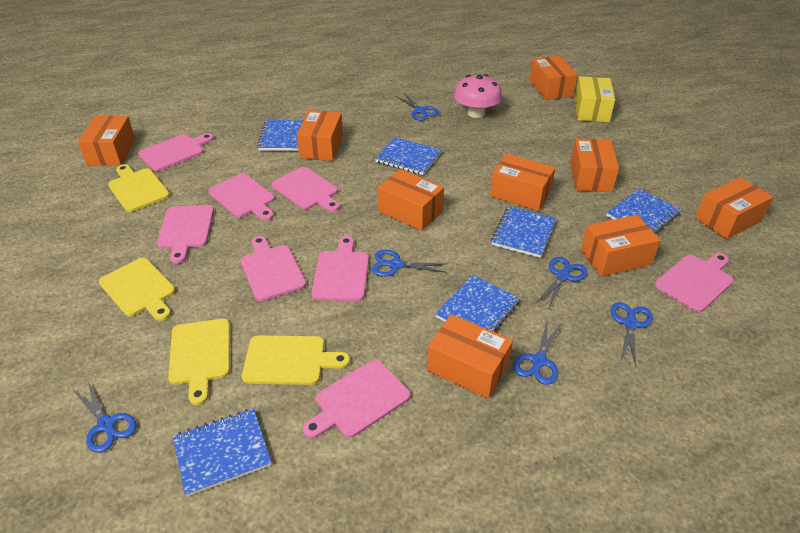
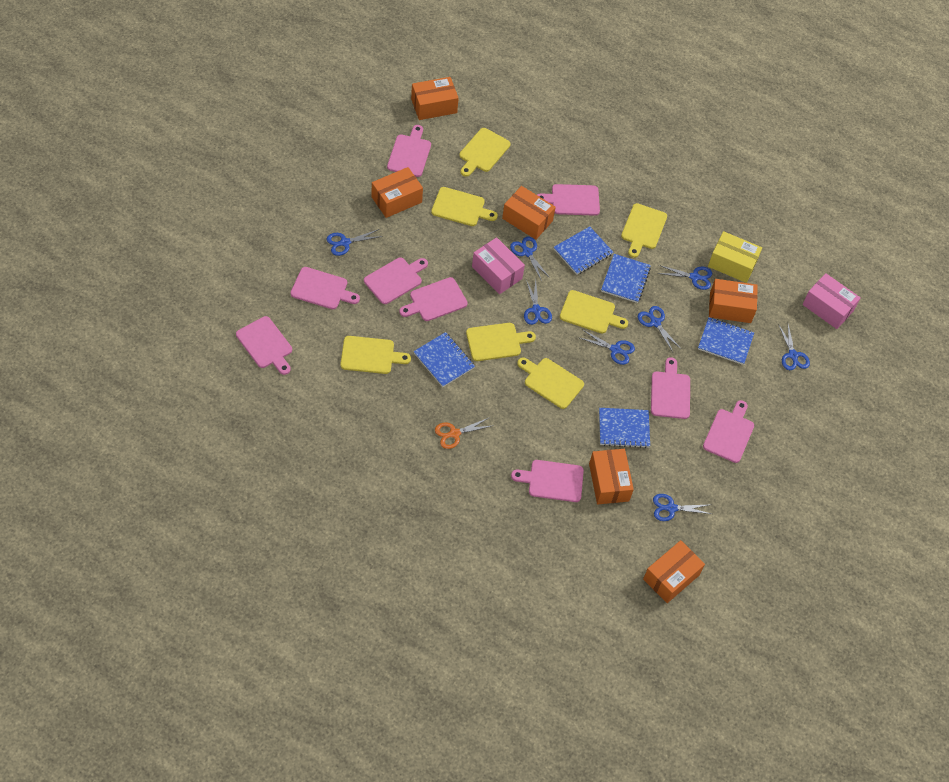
blue notebook: 6 -> 5
blue scissors: 6 -> 8
orange box: 9 -> 6
orange scissors: 0 -> 1
pink box: 0 -> 2
pink cutting board: 8 -> 9
pink mushroom: 1 -> 0
yellow cutting board: 4 -> 7

